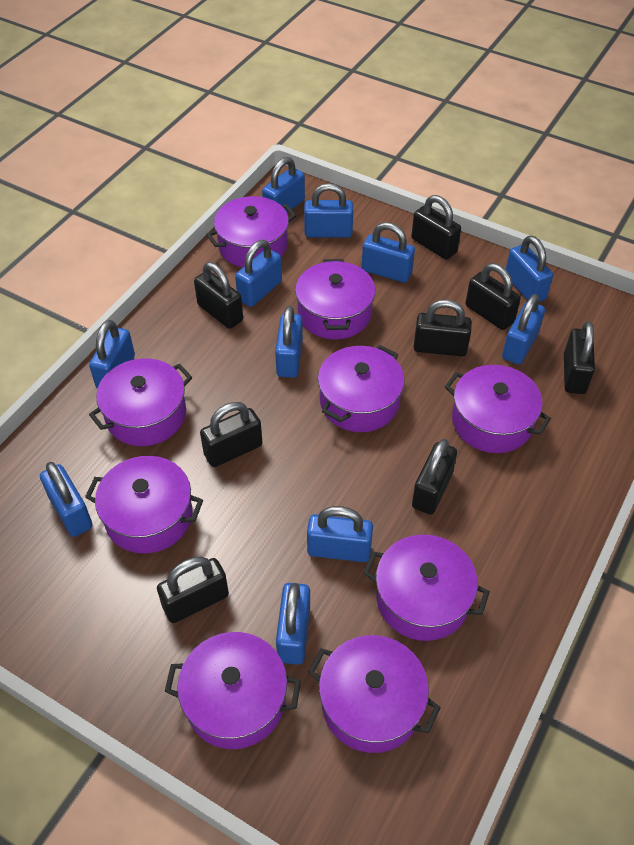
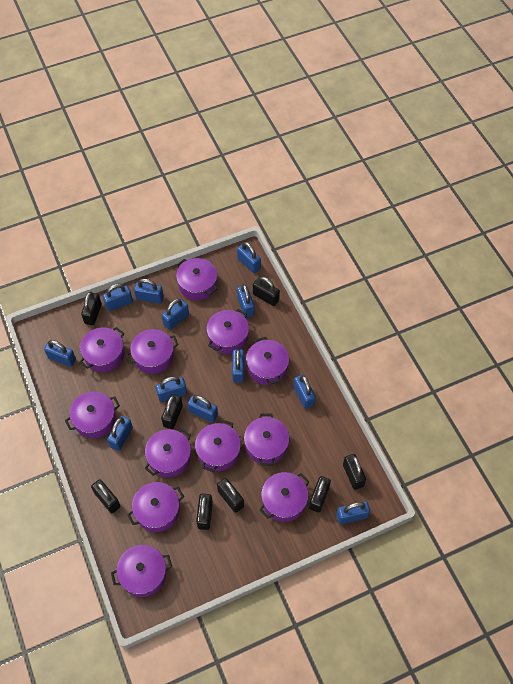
blue padlock: 11 -> 12
purple pot: 9 -> 12

